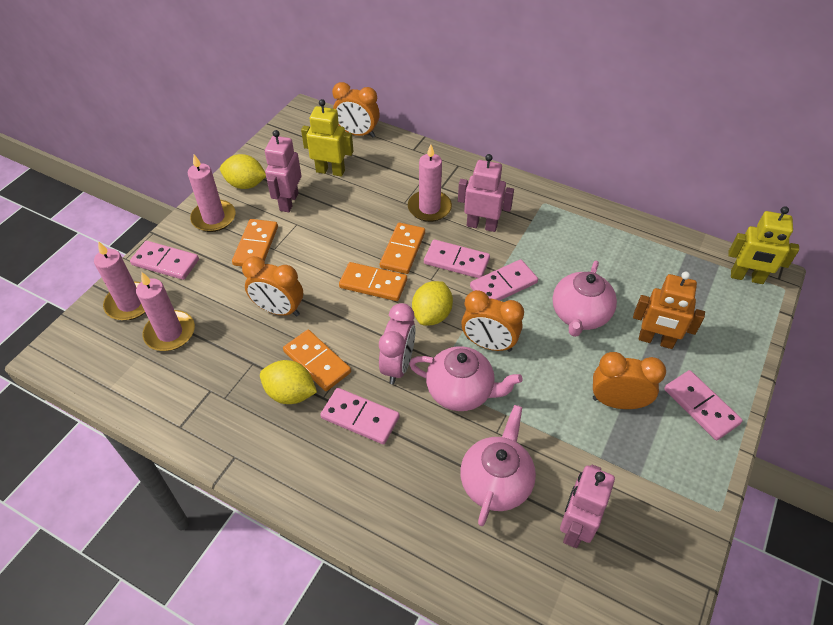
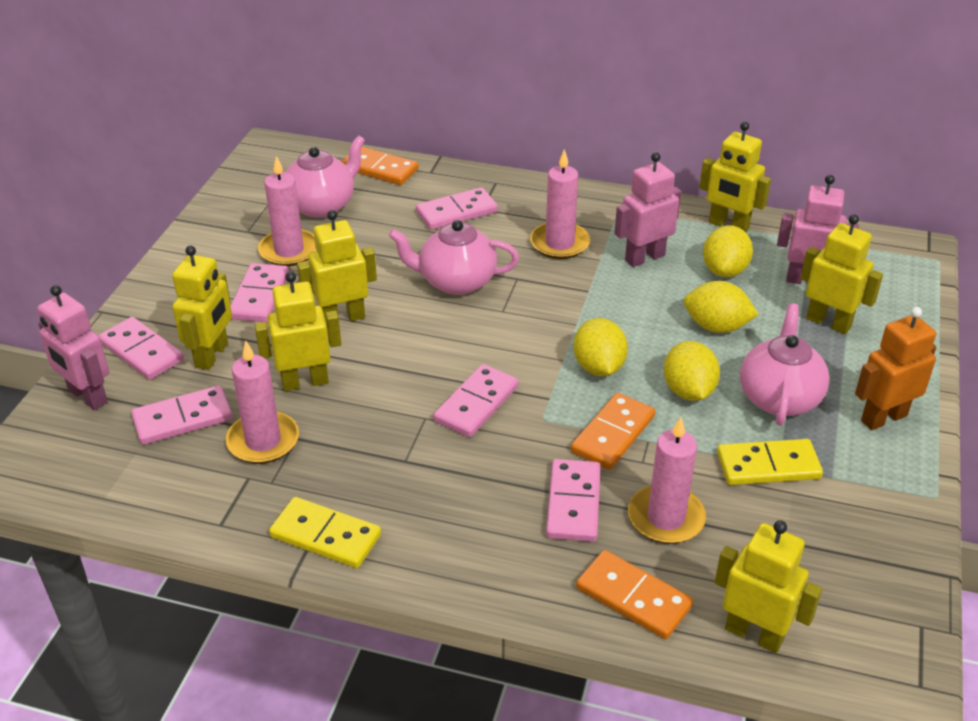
orange clock: 4 -> 0
orange domino: 4 -> 3
pink clock: 1 -> 0
pink domino: 5 -> 6
yellow domino: 0 -> 2
yellow lemon: 3 -> 4
yellow robot: 2 -> 6

